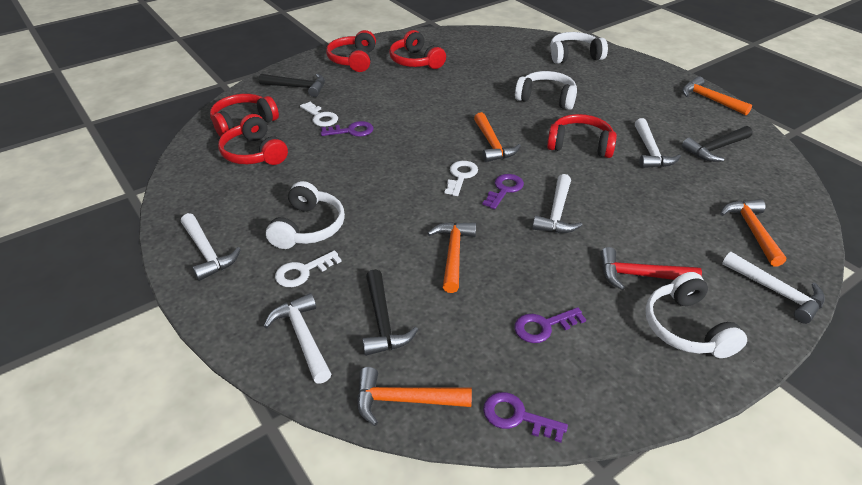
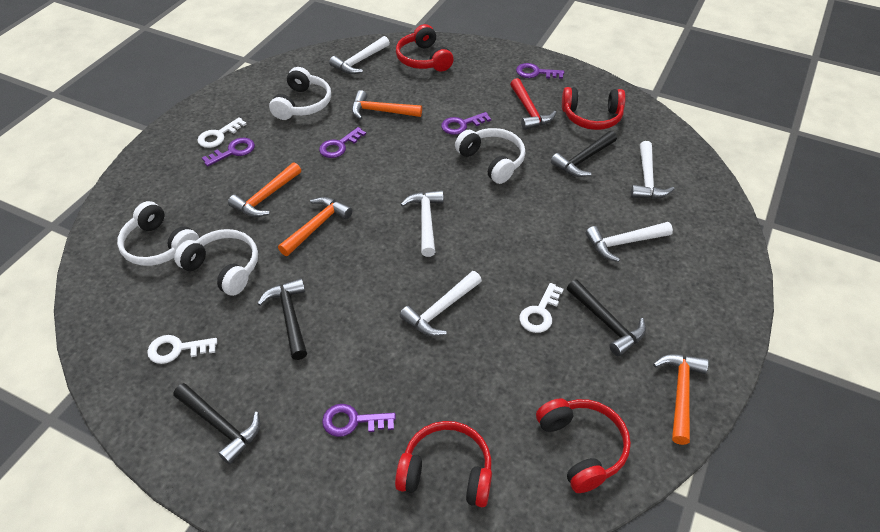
black hammer: 3 -> 4
orange hammer: 5 -> 4
purple key: 4 -> 5
red headphones: 5 -> 4

